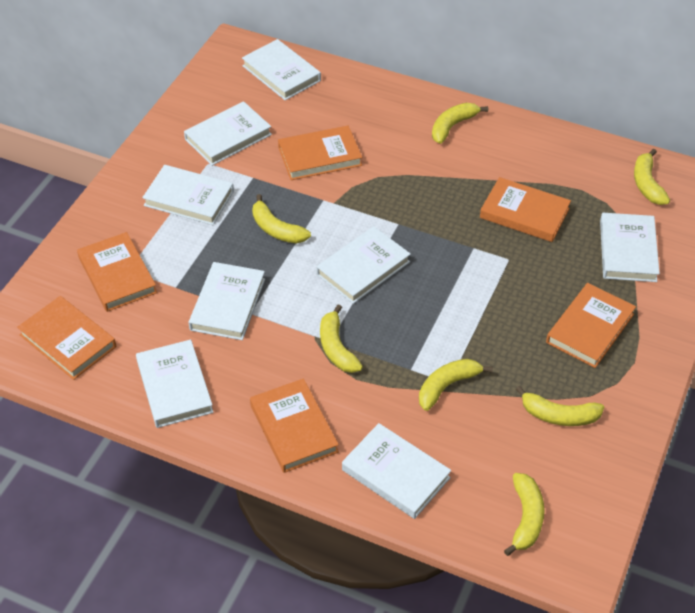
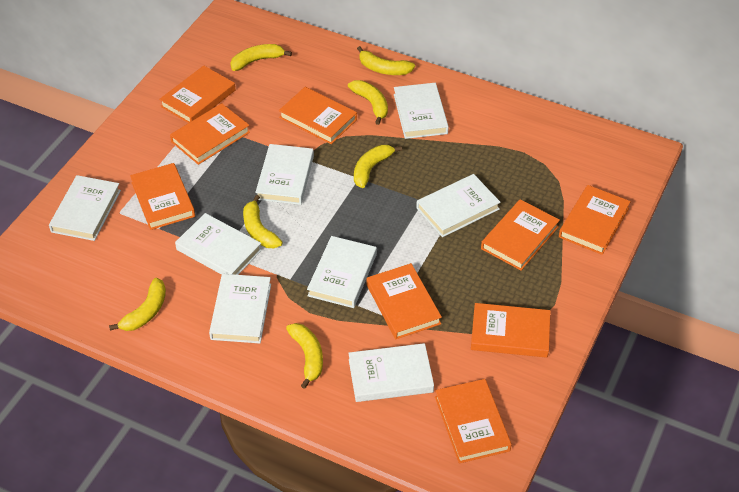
orange book: 6 -> 9

